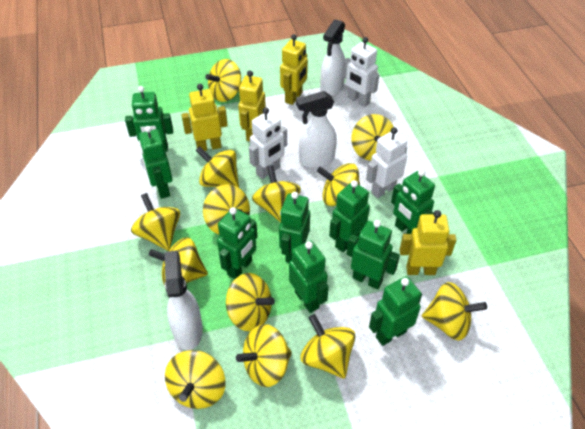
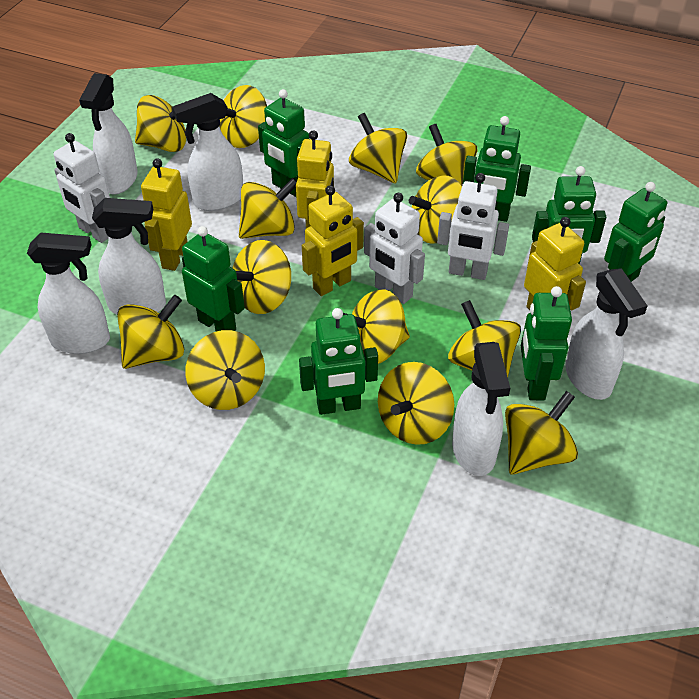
green robot: 9 -> 7
white spray bottle: 3 -> 6

